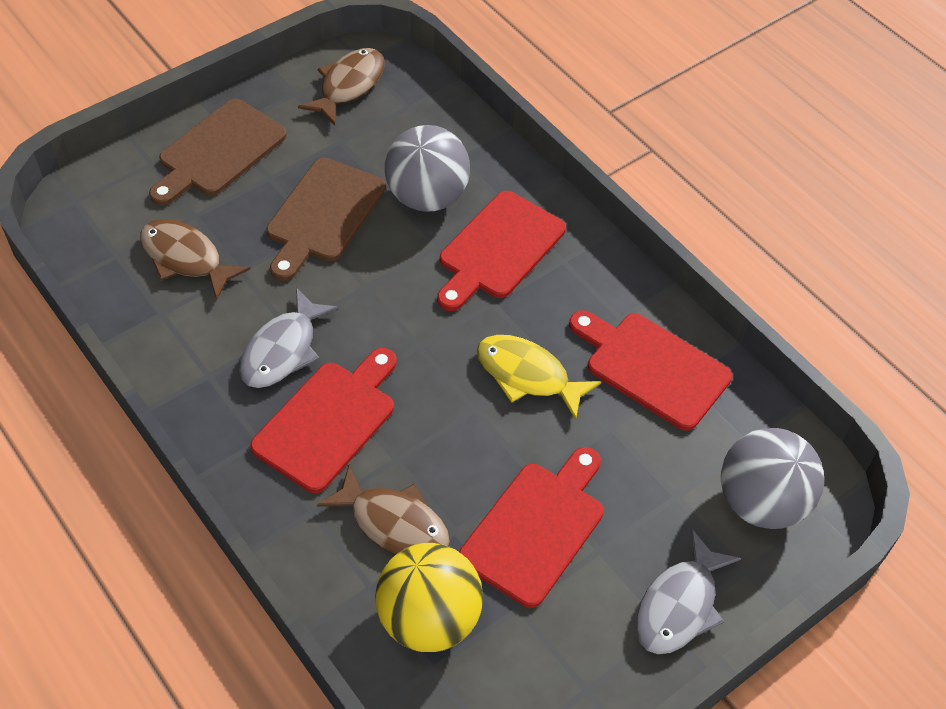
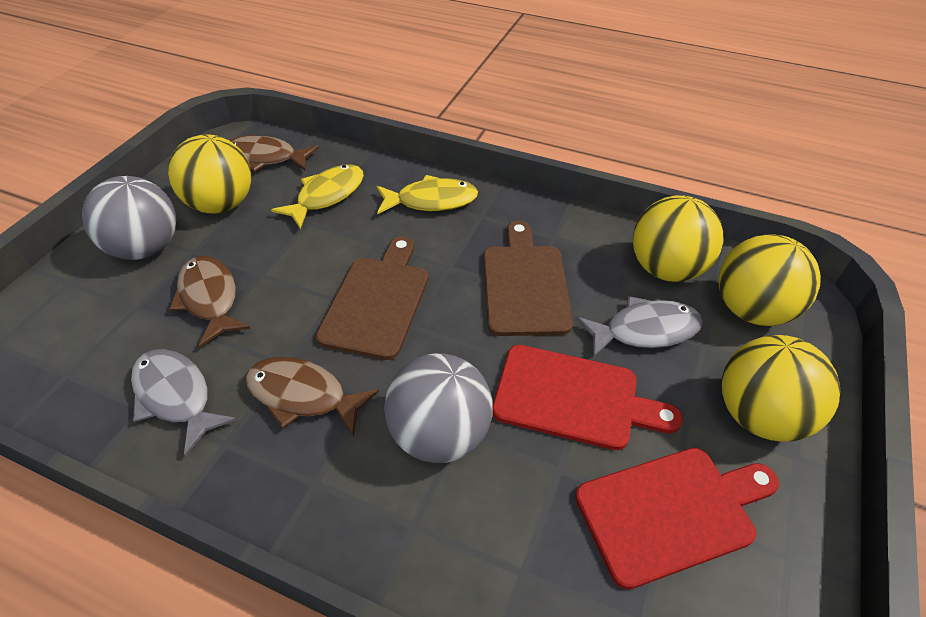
red cutting board: 4 -> 2
yellow ball: 1 -> 4
yellow fish: 1 -> 2

